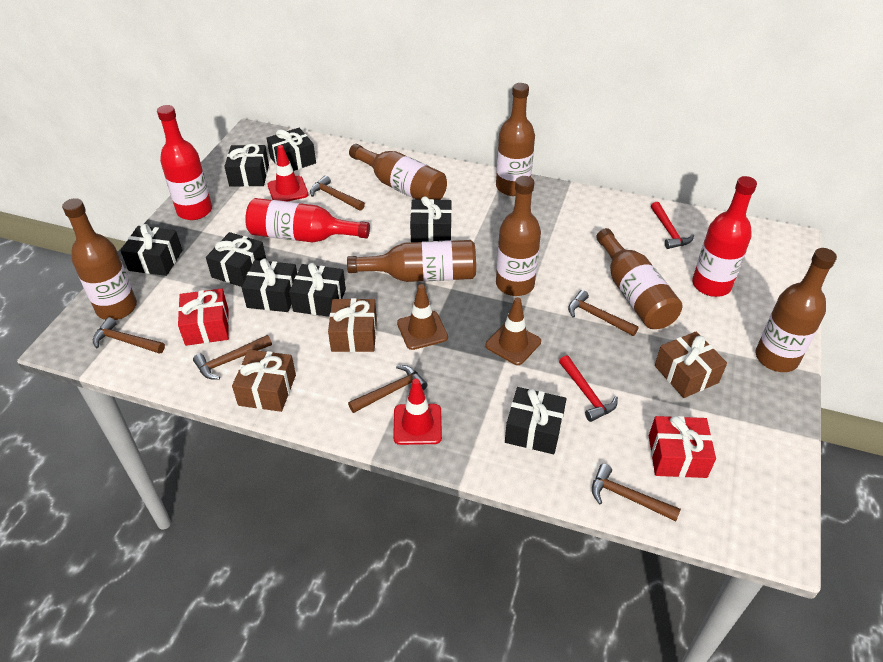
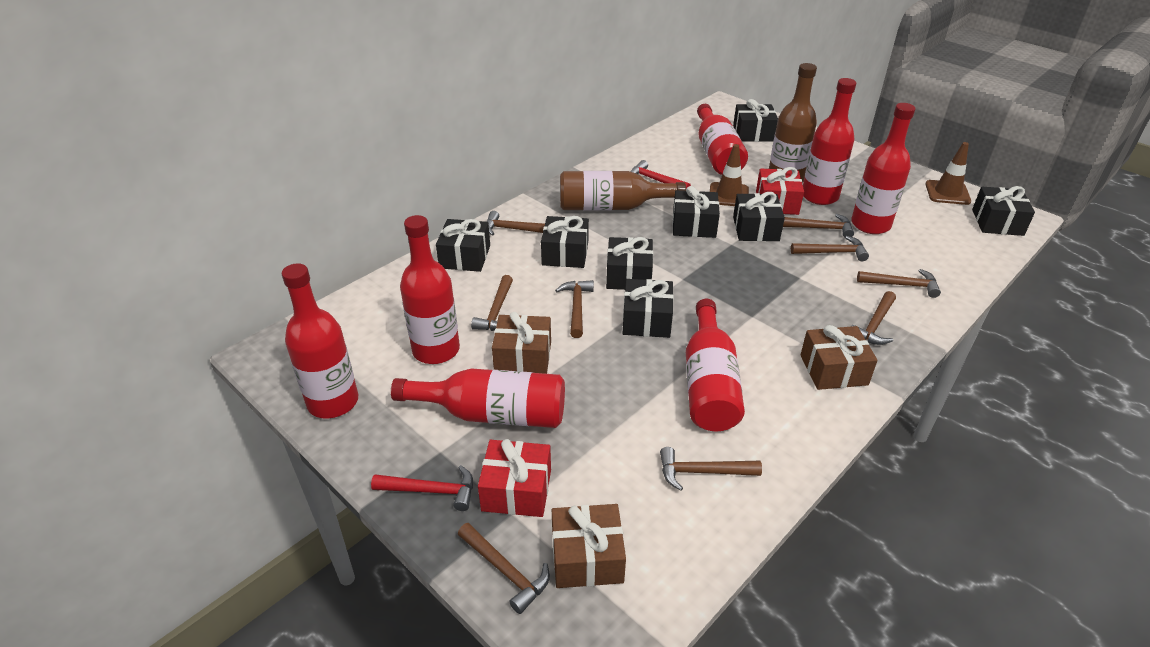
brown bottle: 7 -> 2
brown hammer: 6 -> 9
red bottle: 3 -> 7
red traffic cone: 2 -> 0

